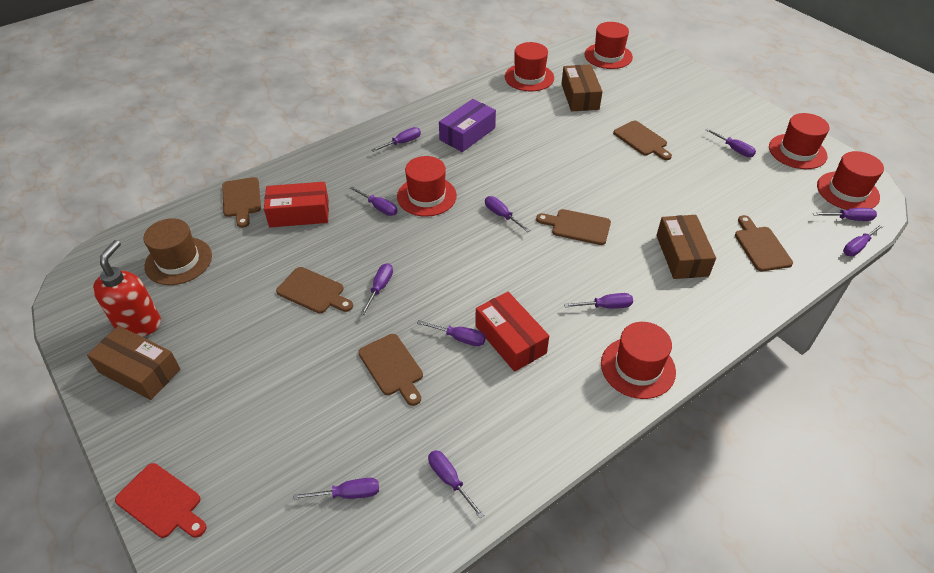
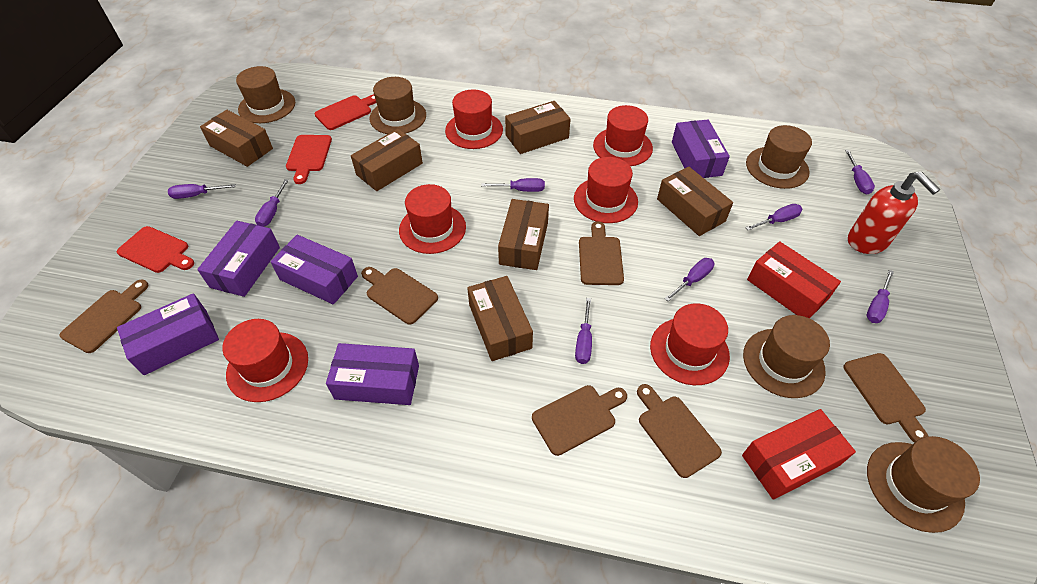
brown box: 3 -> 6
brown hat: 1 -> 5
purple box: 1 -> 5
purple screwdriver: 11 -> 8
red cutting board: 1 -> 3

